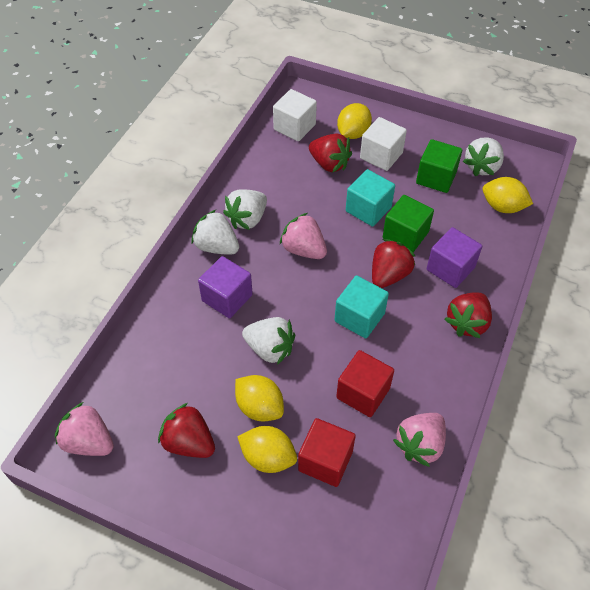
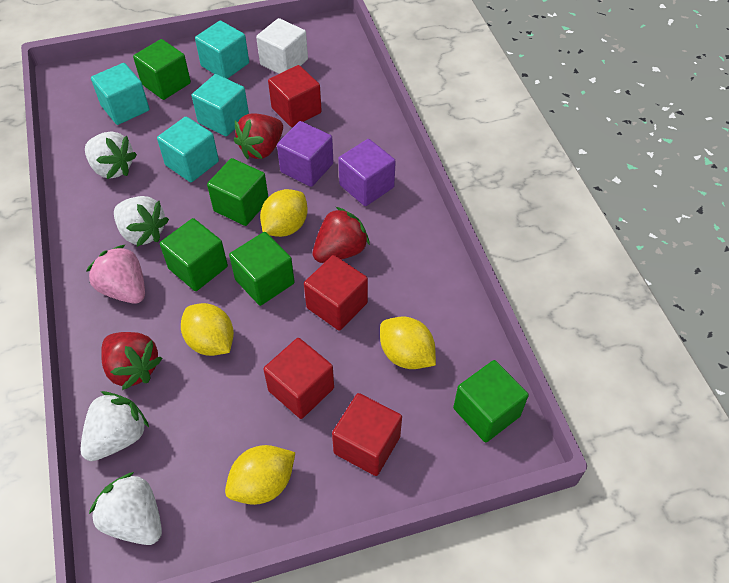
green cube: 2 -> 5
pink strawberry: 3 -> 1
red cube: 2 -> 4
red strawberry: 4 -> 3
turquoise cube: 2 -> 4
white cube: 2 -> 1

